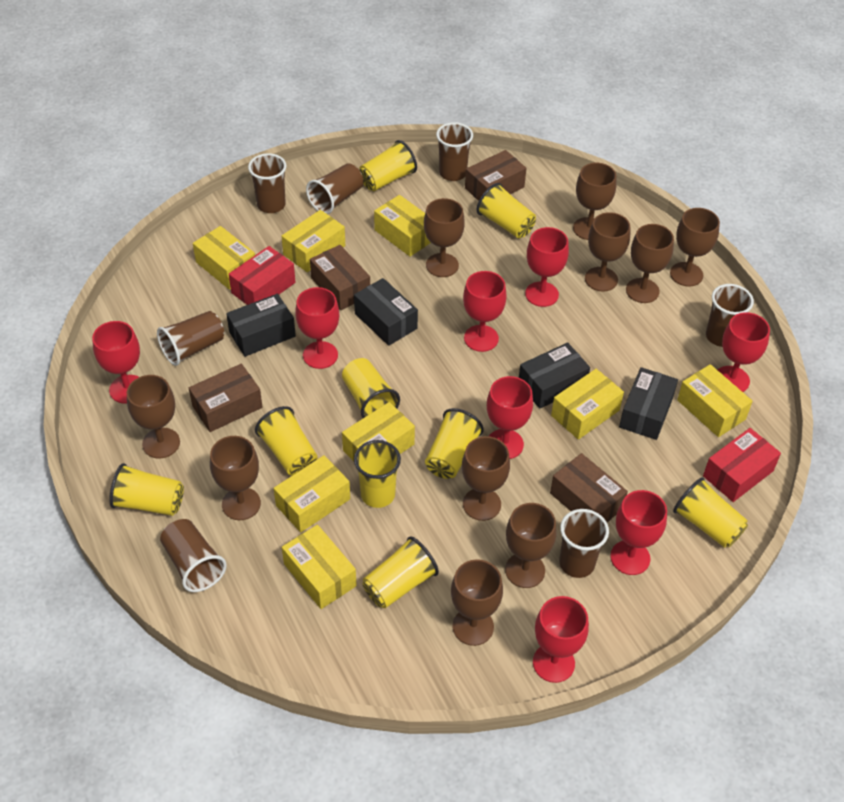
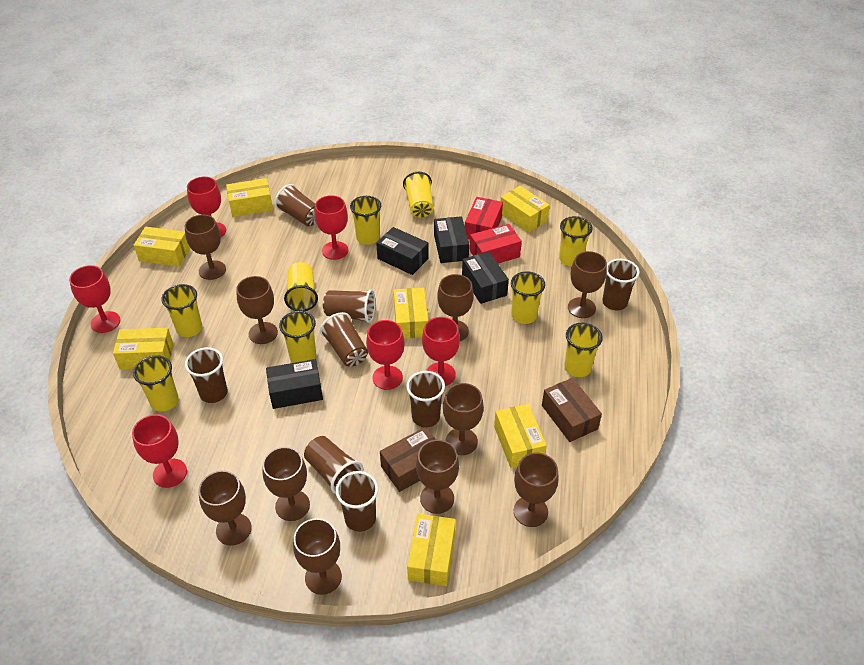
brown box: 4 -> 2
brown cup: 7 -> 8
red goblet: 8 -> 6
yellow box: 8 -> 7

